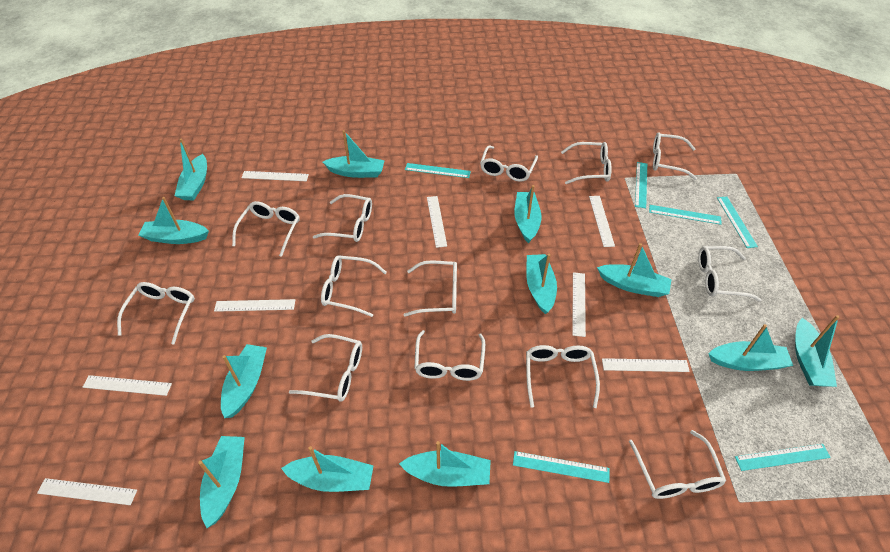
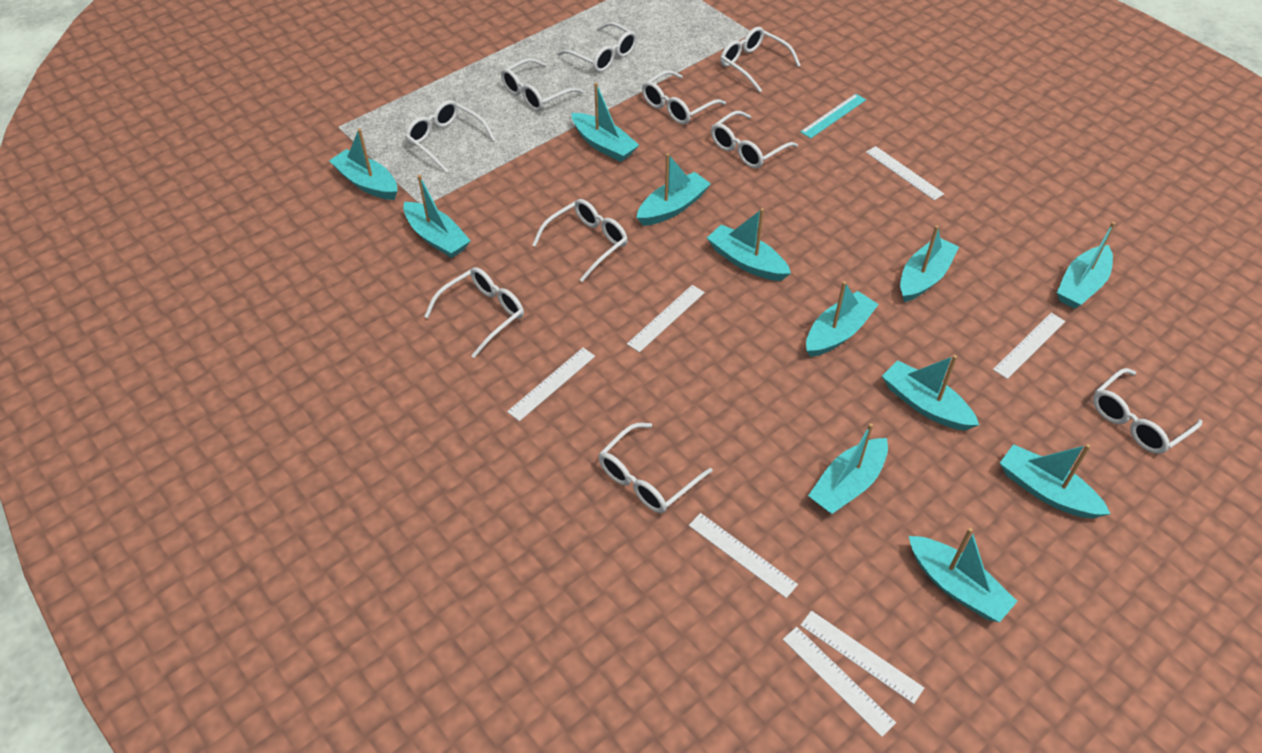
turquoise ruler: 6 -> 1
white glasses: 13 -> 10
white ruler: 8 -> 7

